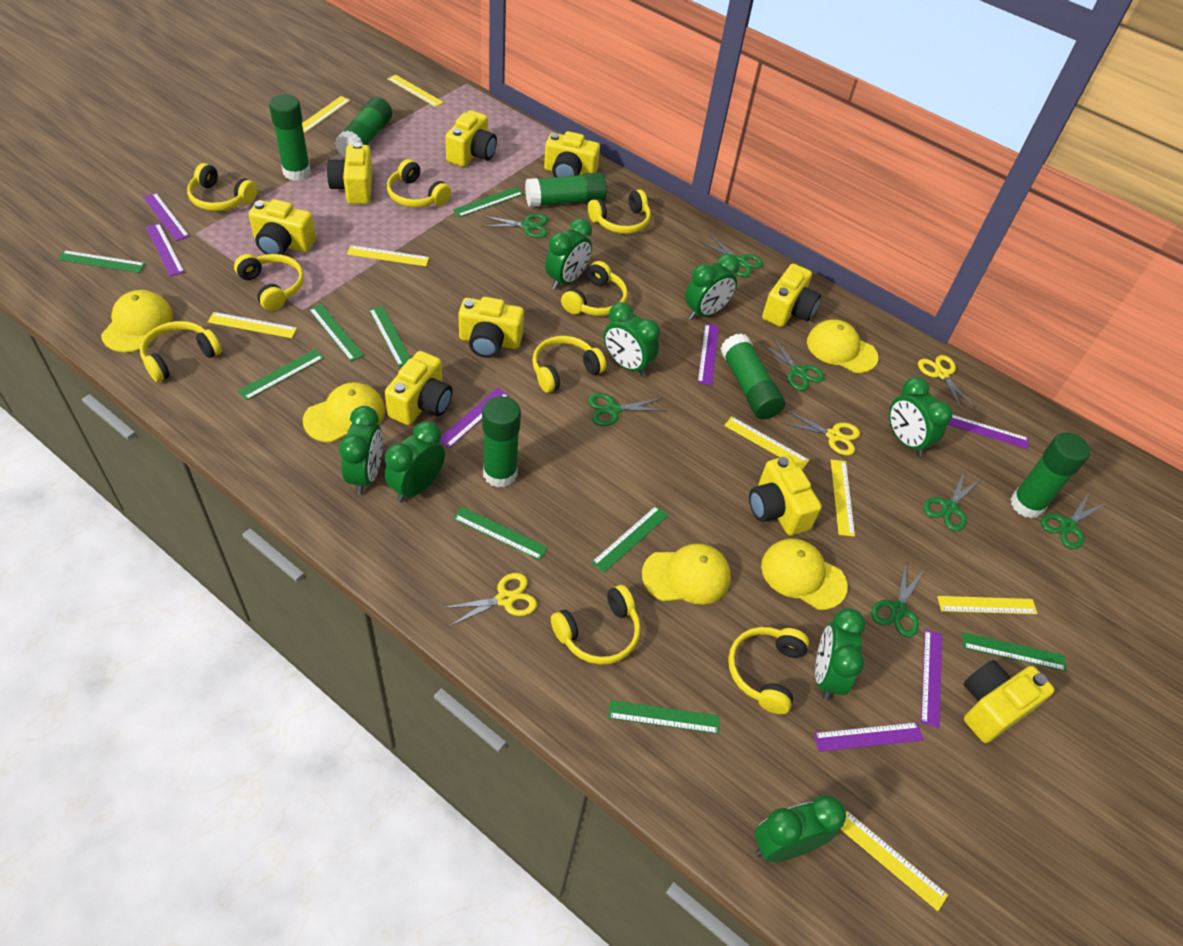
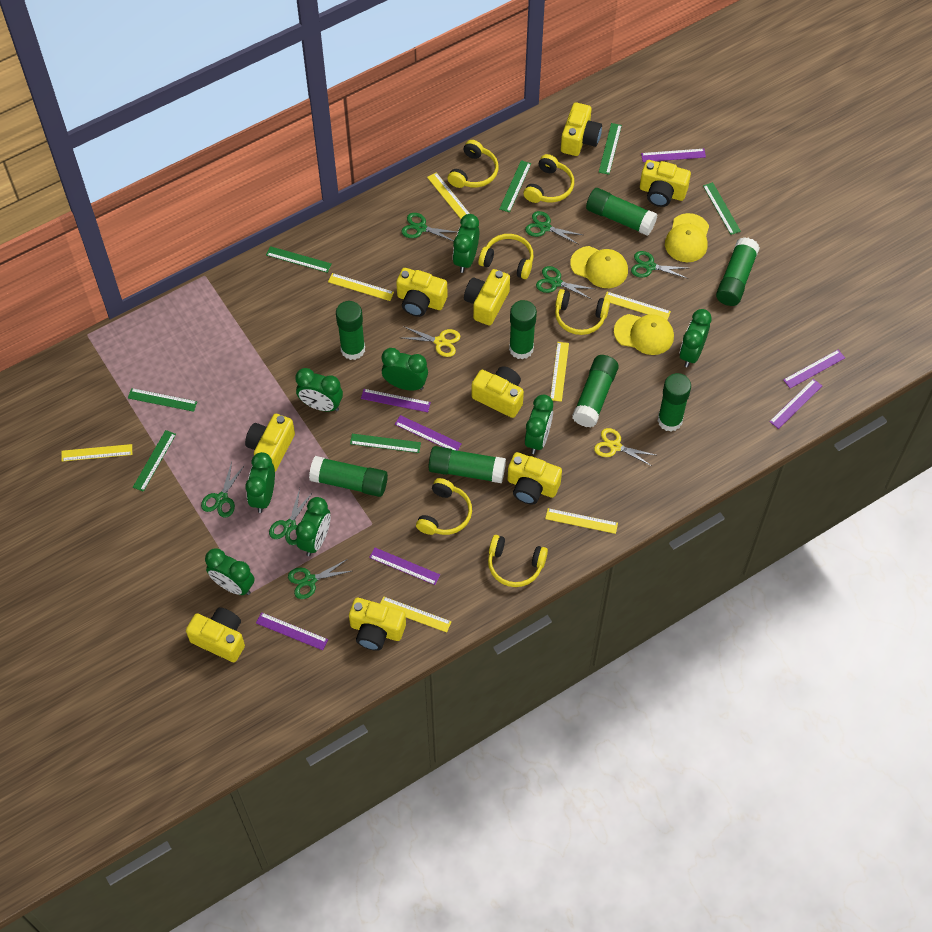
green glue stick: 6 -> 8
green ruler: 9 -> 7
yellow cap: 5 -> 3
yellow headphones: 9 -> 6
yellow ruler: 8 -> 7
yellow scissors: 3 -> 2

